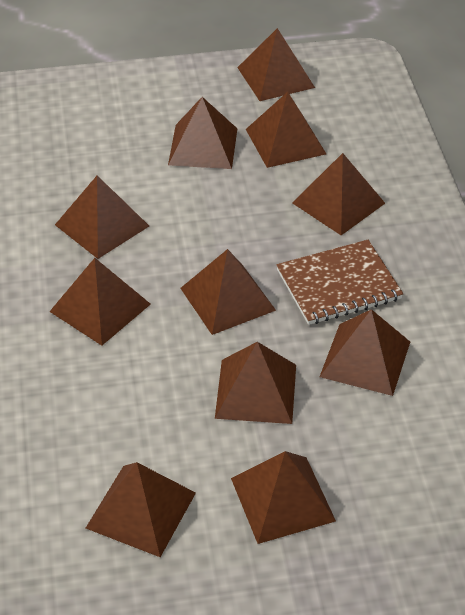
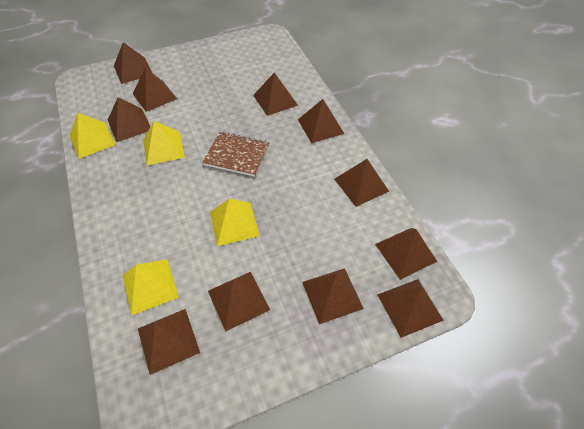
yellow pyramid: 0 -> 4

